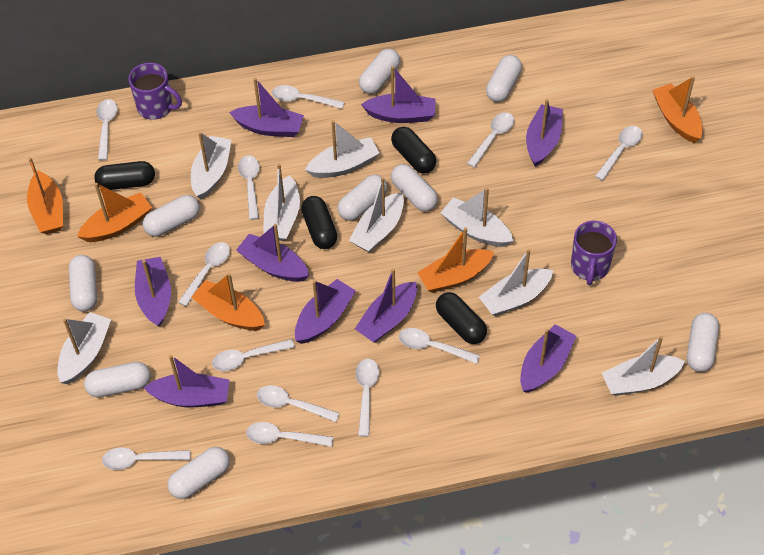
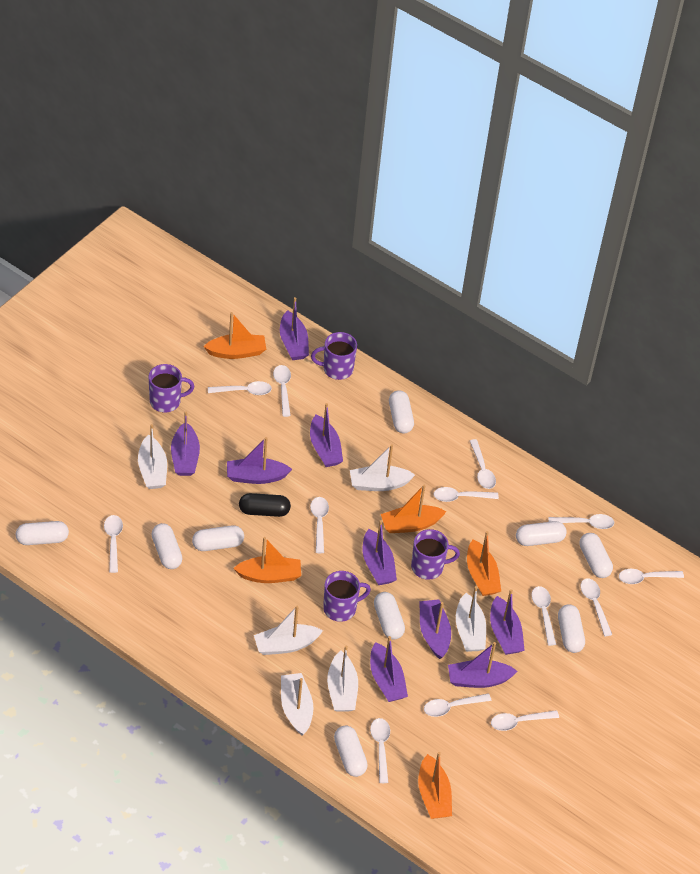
black capsule: 4 -> 1
purple mug: 2 -> 4
white boat: 8 -> 6
white spoon: 12 -> 13

